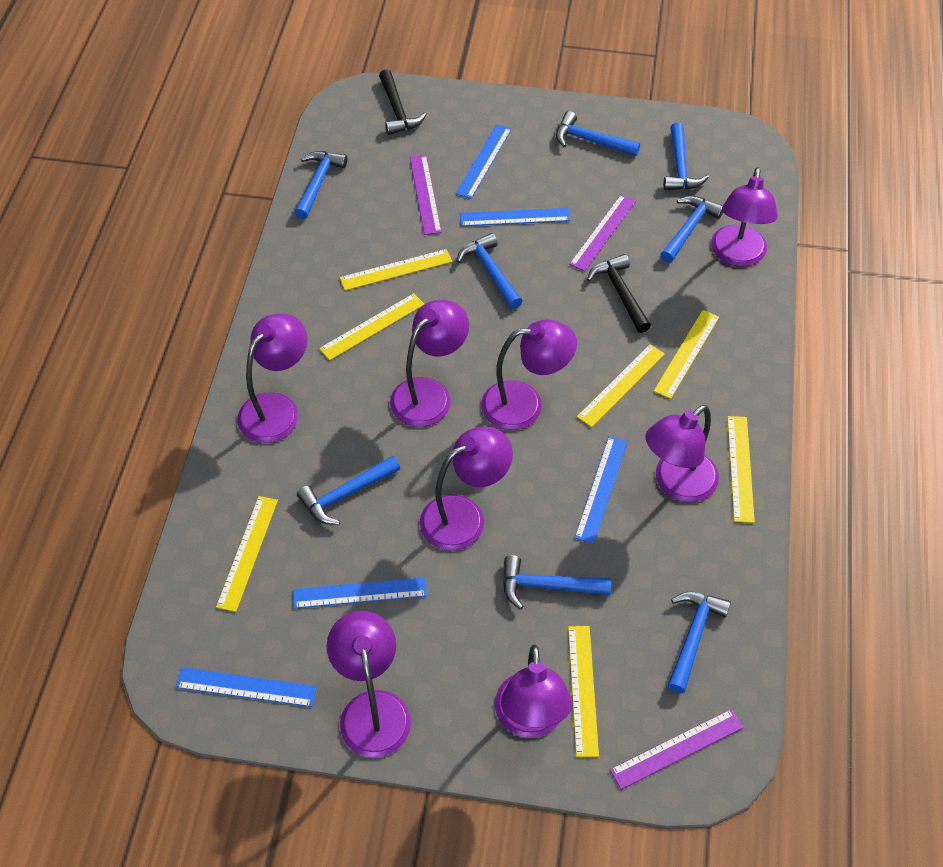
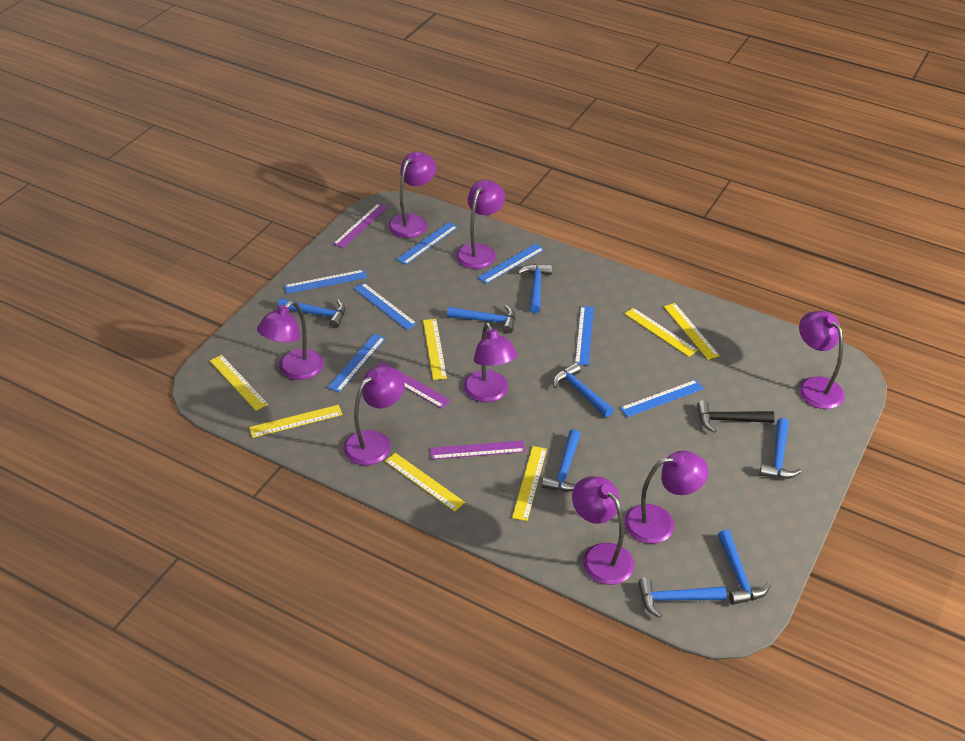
black hammer: 2 -> 1
blue ruler: 5 -> 7

